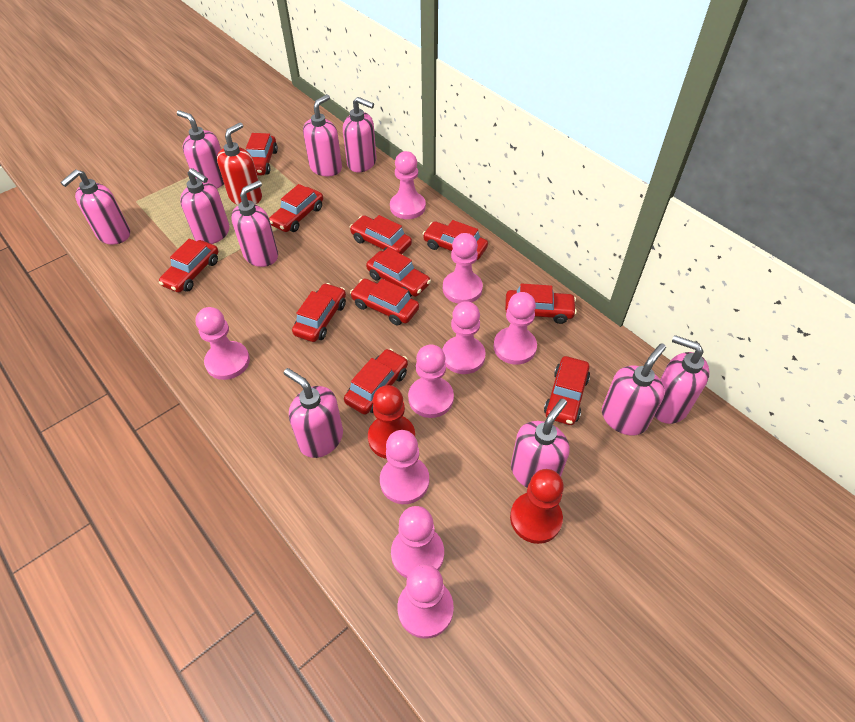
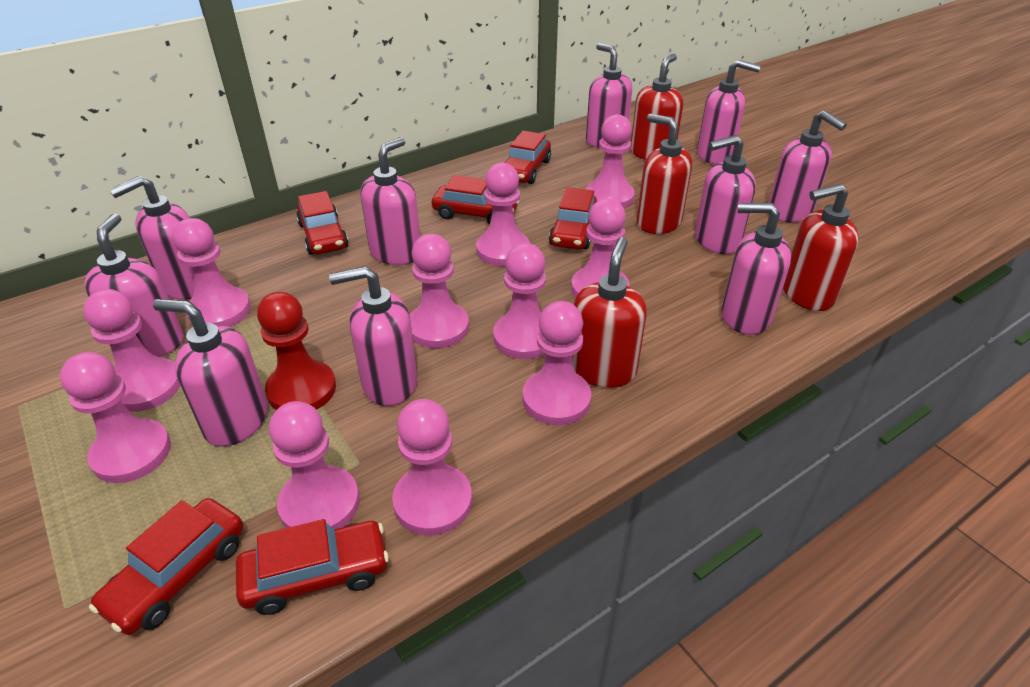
pink pawn: 9 -> 11
red car: 11 -> 6
red pawn: 2 -> 1
red soap dispenser: 1 -> 4

